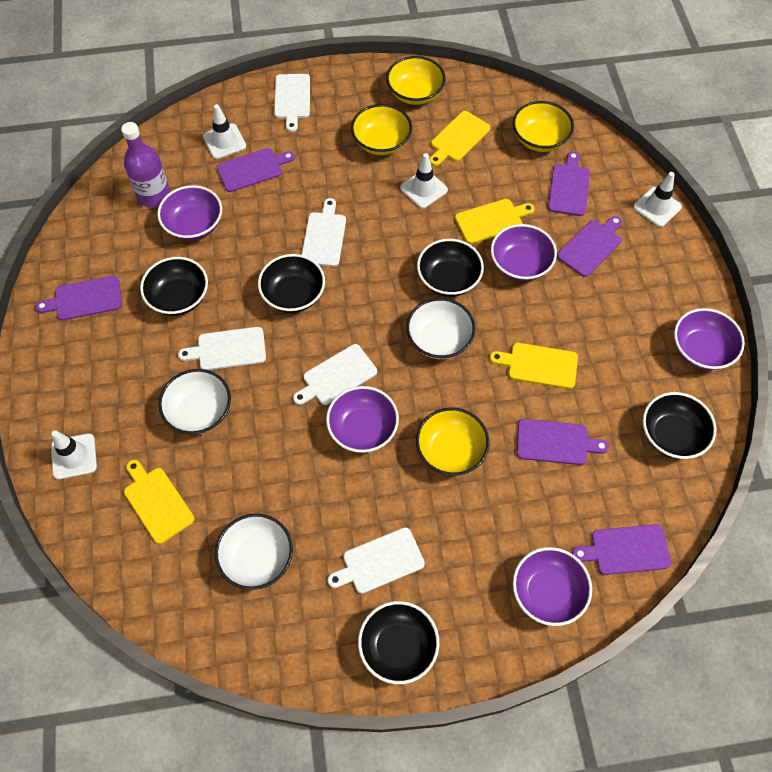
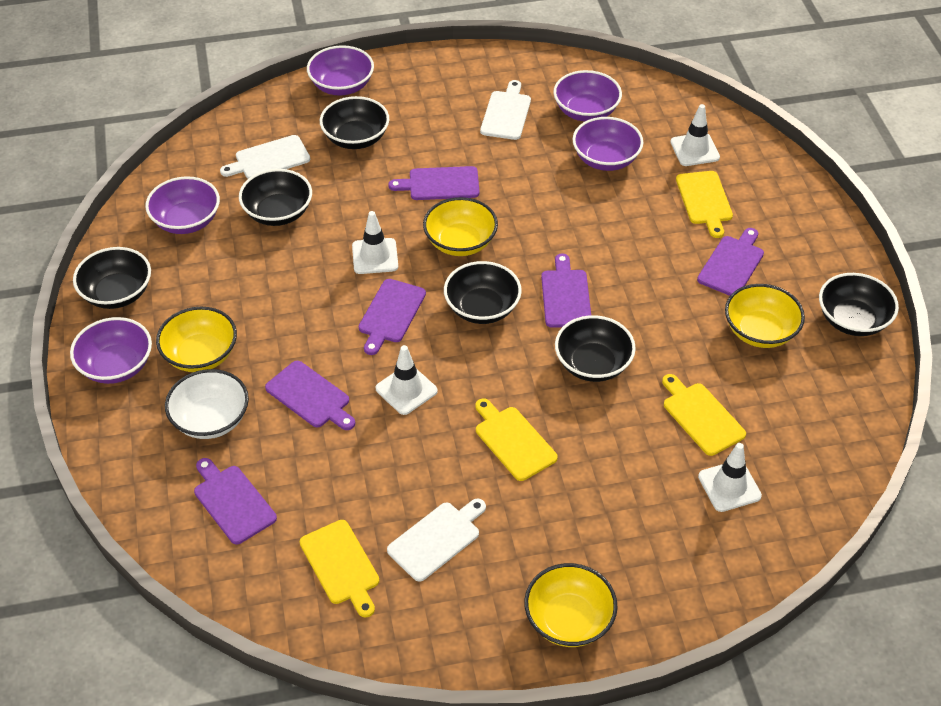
black bowl: 5 -> 6
purple bottle: 1 -> 0
white bowl: 3 -> 1
white cutting board: 5 -> 3

